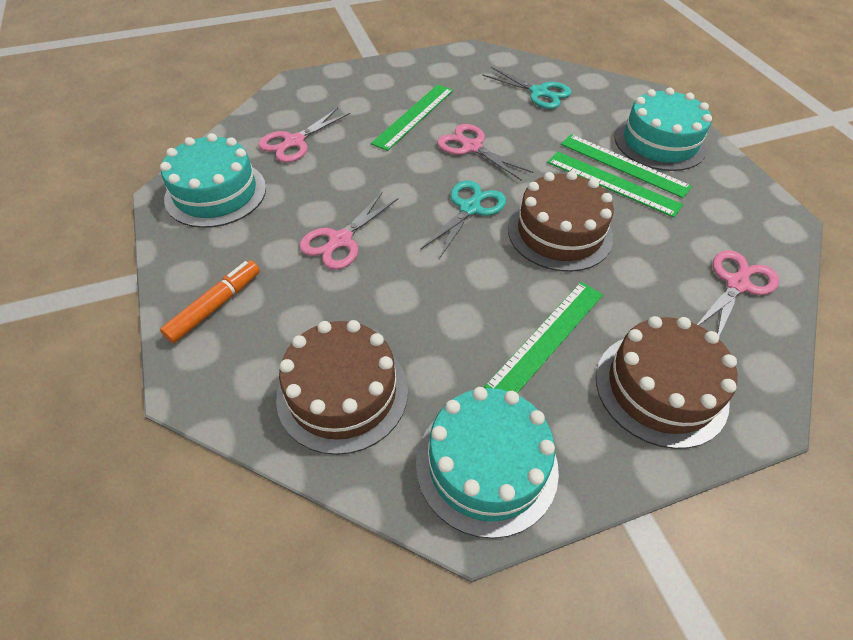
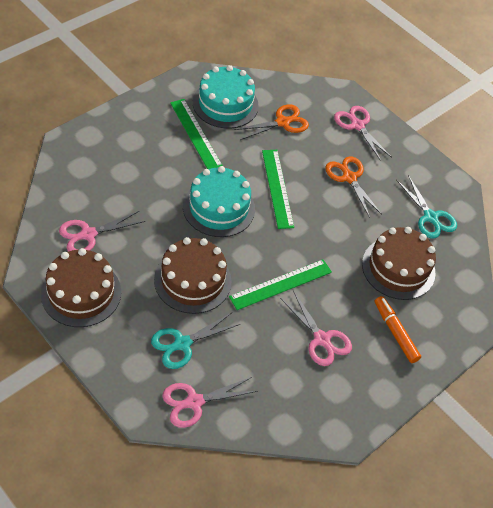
green ruler: 4 -> 3
orange scissors: 0 -> 2
turquoise cake: 3 -> 2

